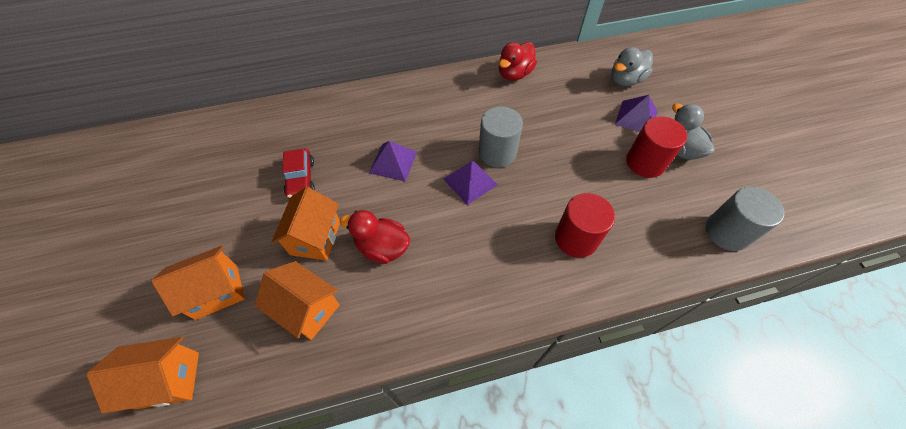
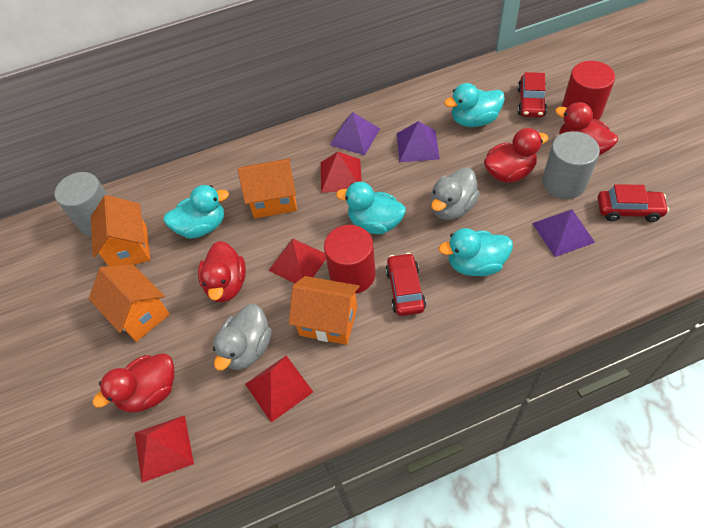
red car: 1 -> 3
red duck: 2 -> 4
red pyramid: 0 -> 4
turquoise duck: 0 -> 4

